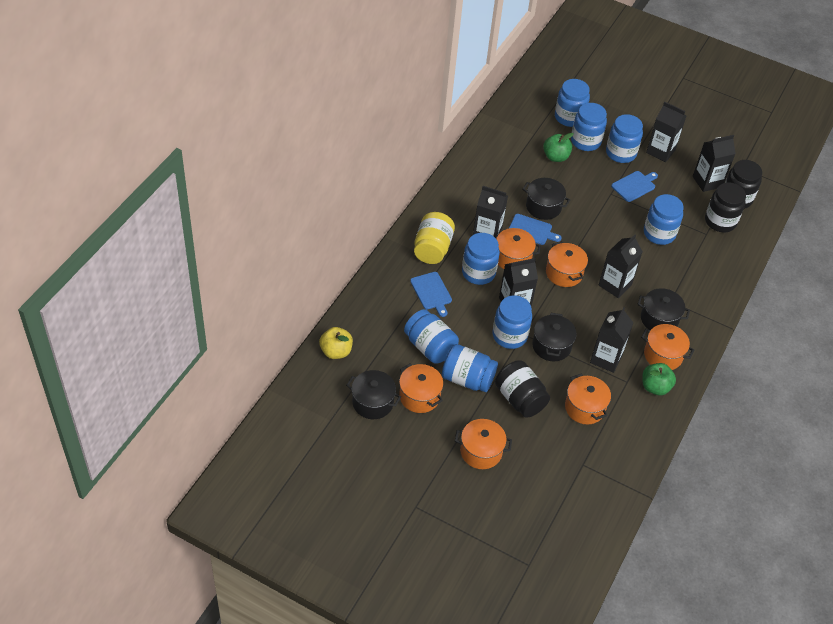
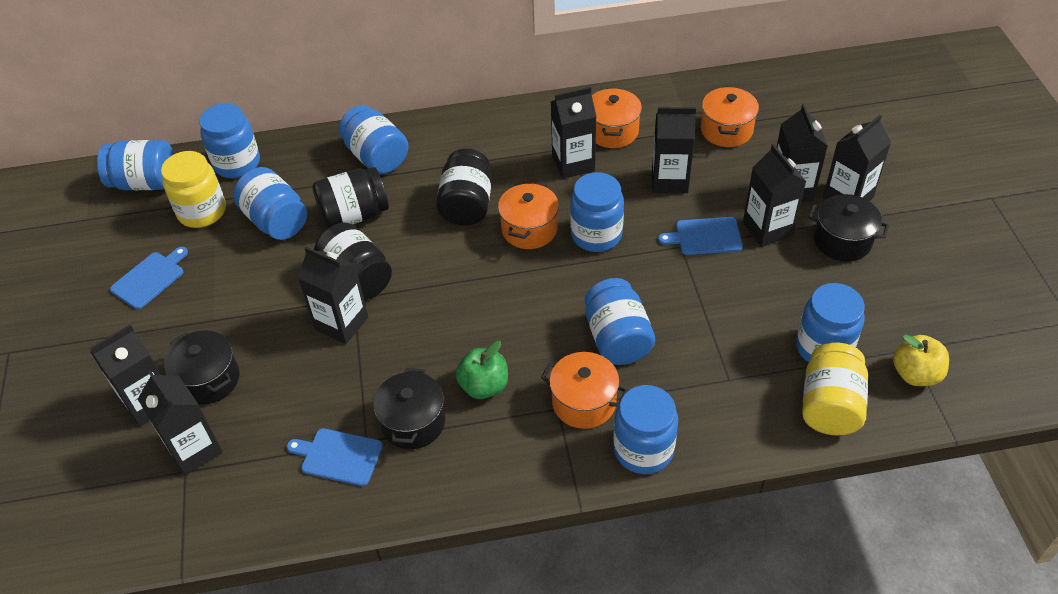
black carton: 6 -> 8
black pot: 4 -> 3
green apple: 2 -> 1
orange pot: 6 -> 4
yellow jar: 1 -> 2

